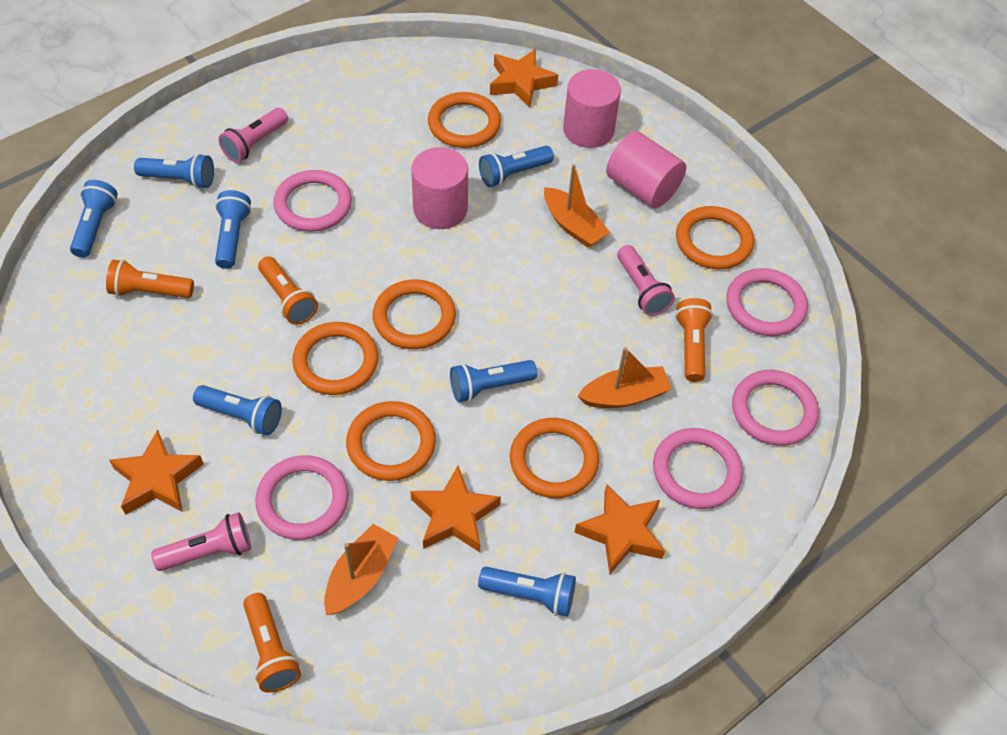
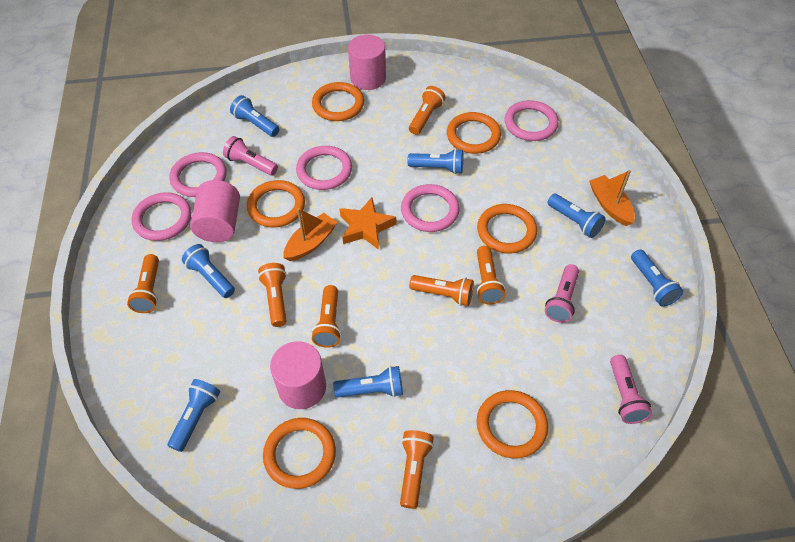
orange boat: 3 -> 2
orange flashlight: 4 -> 7
orange star: 4 -> 1

